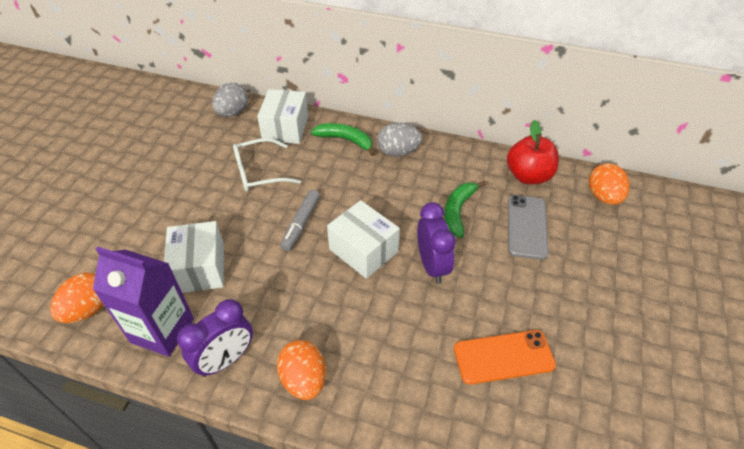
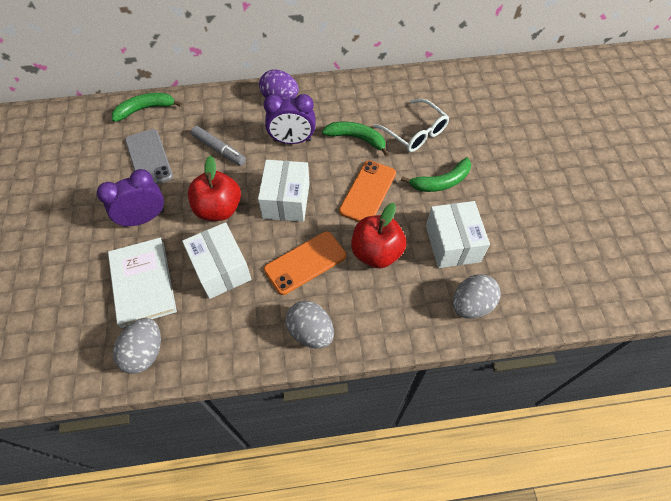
green banana: 2 -> 3
grey egg: 2 -> 3
orange egg: 3 -> 0
orange phone: 1 -> 2
purple carton: 1 -> 0
purple egg: 0 -> 1
red apple: 1 -> 2
white book: 0 -> 1

